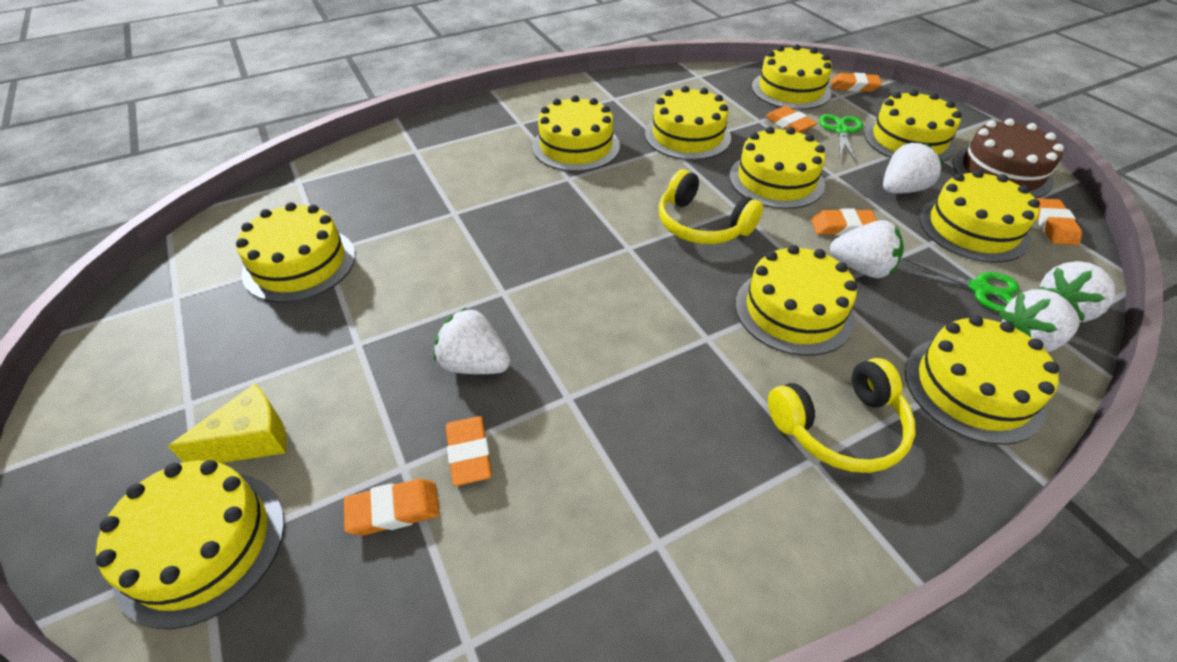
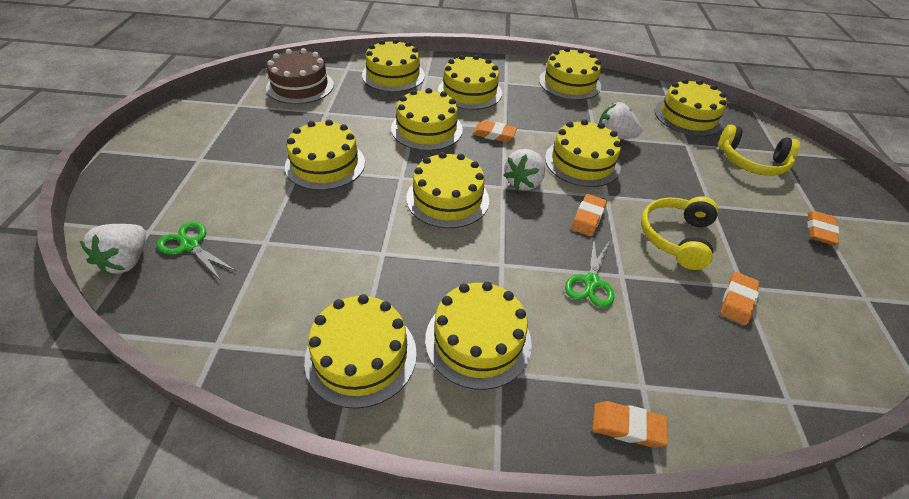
orange eraser: 6 -> 5
white strawberry: 5 -> 3
yellow cheese: 1 -> 0

